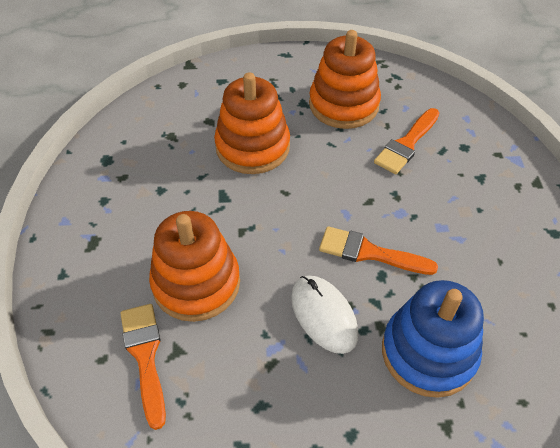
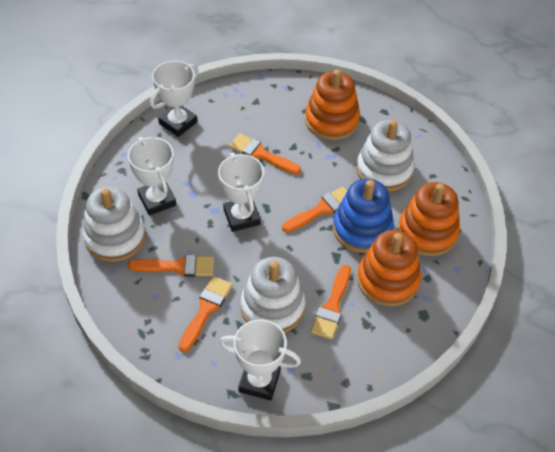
orange brush: 3 -> 5
white mouse: 1 -> 0
white stacking toy: 0 -> 3
white trophy: 0 -> 4

